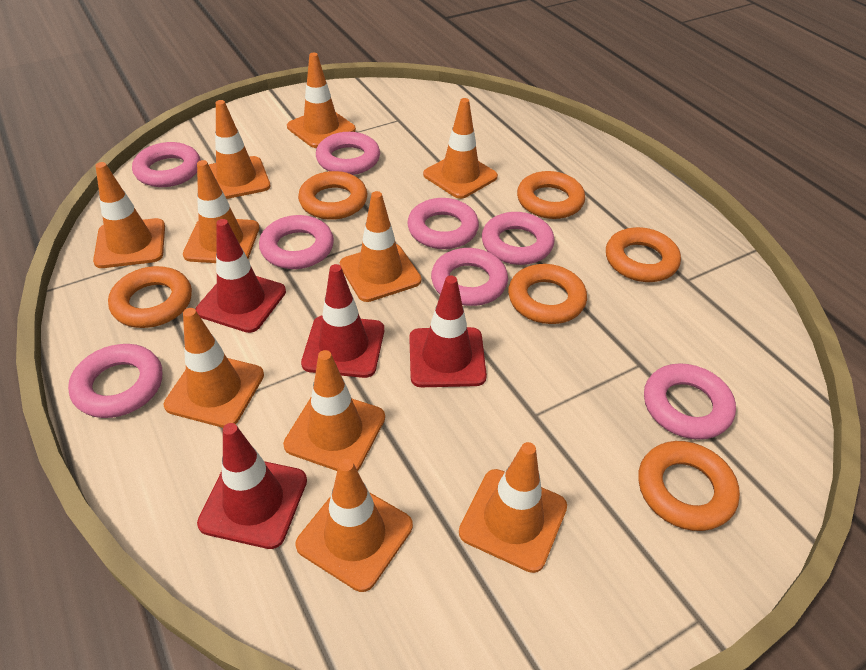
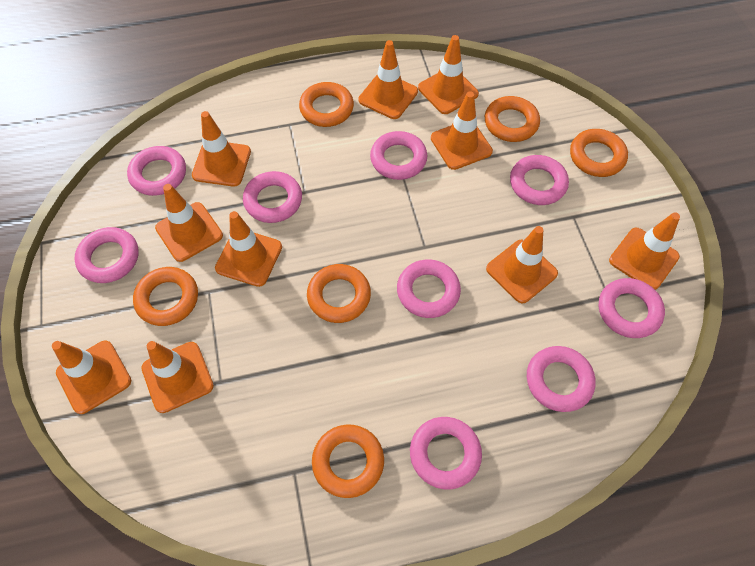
pink ring: 8 -> 9
red traffic cone: 4 -> 0

